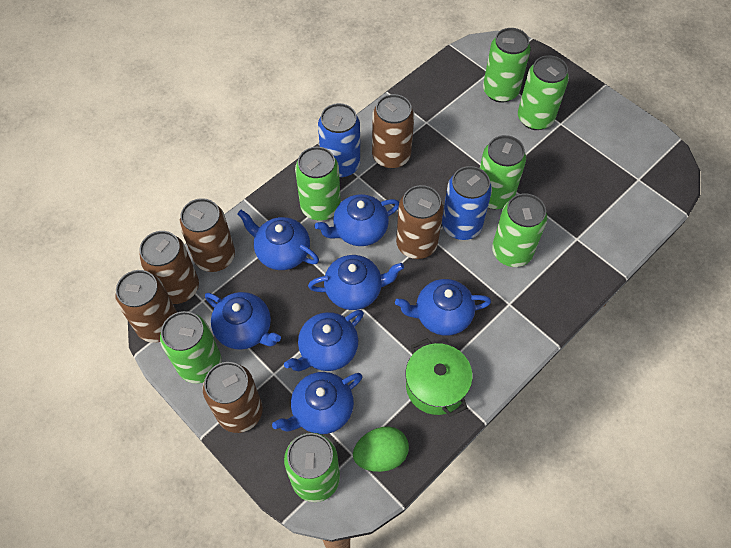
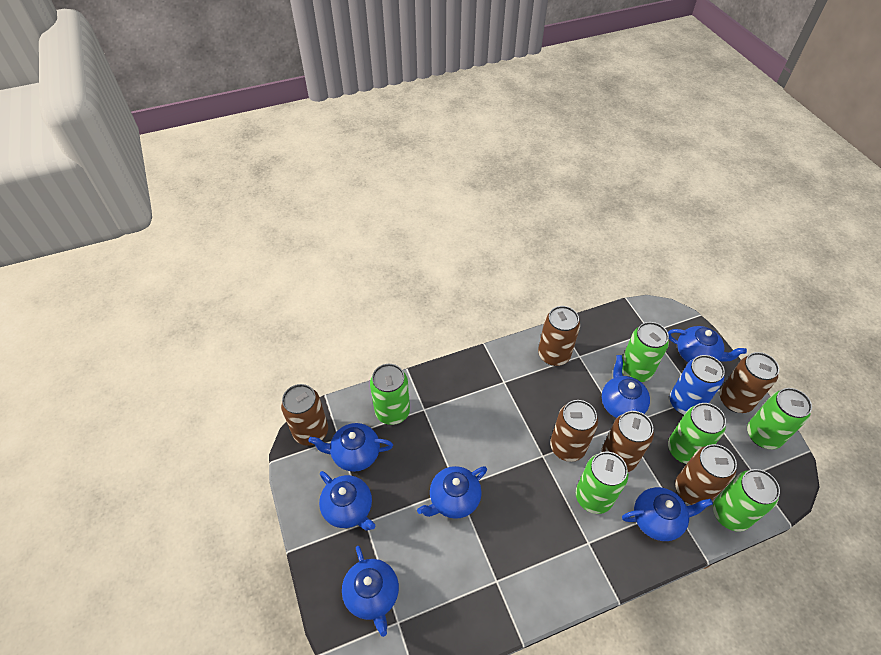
blue can: 2 -> 1
green can: 7 -> 6
green egg: 1 -> 0
green pot: 1 -> 0

